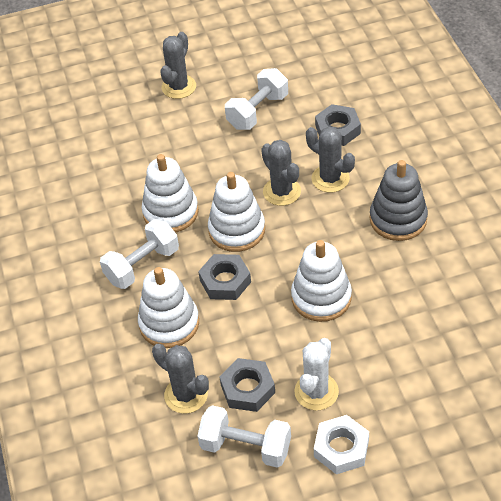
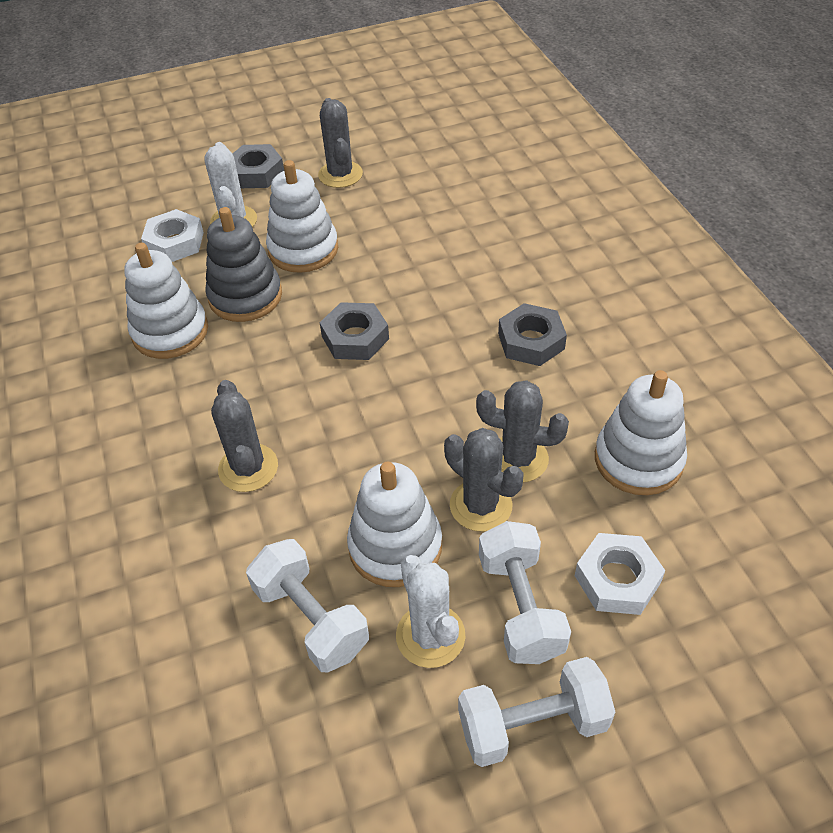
white cactus: 1 -> 2
white nut: 1 -> 2

